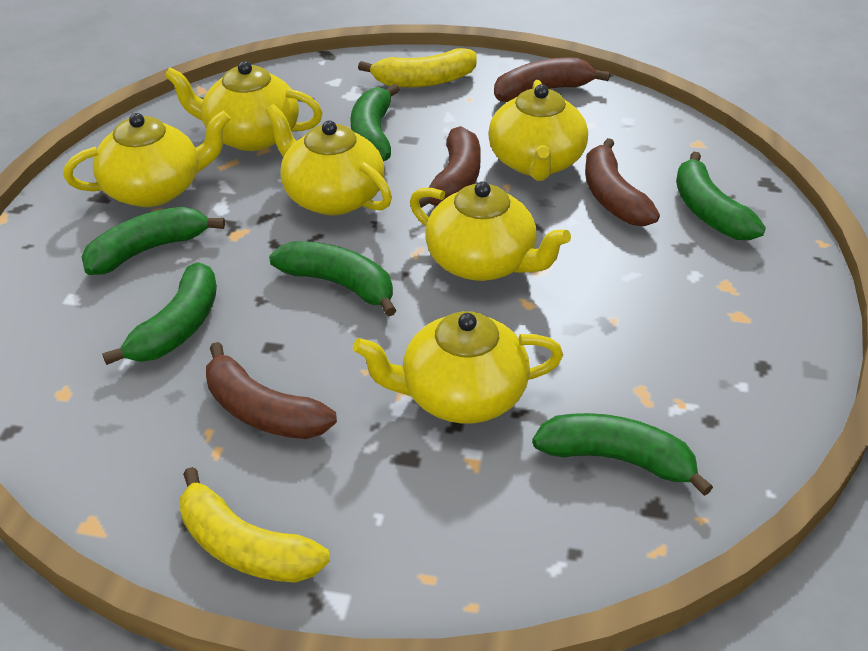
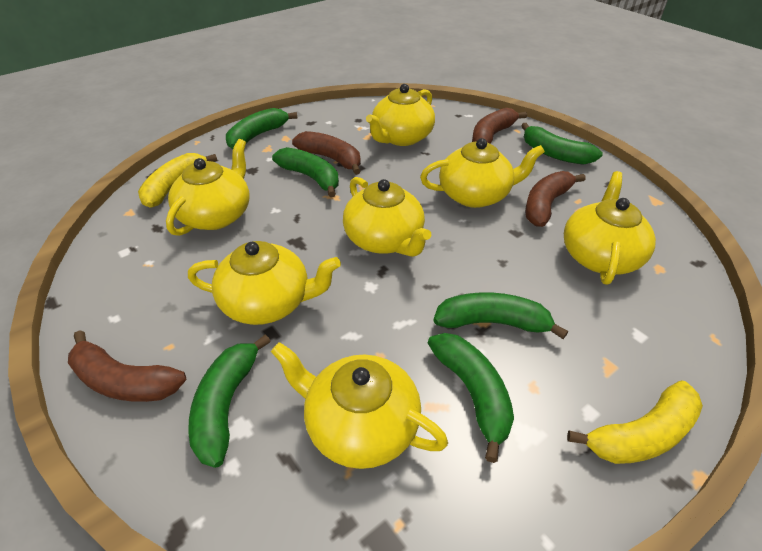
yellow teapot: 6 -> 7

